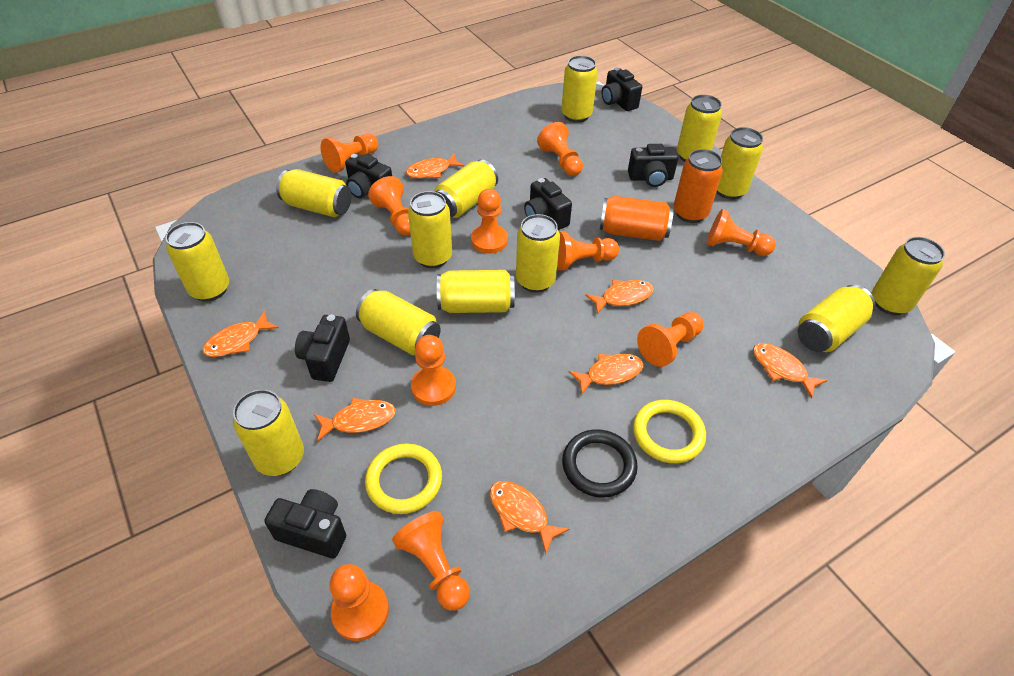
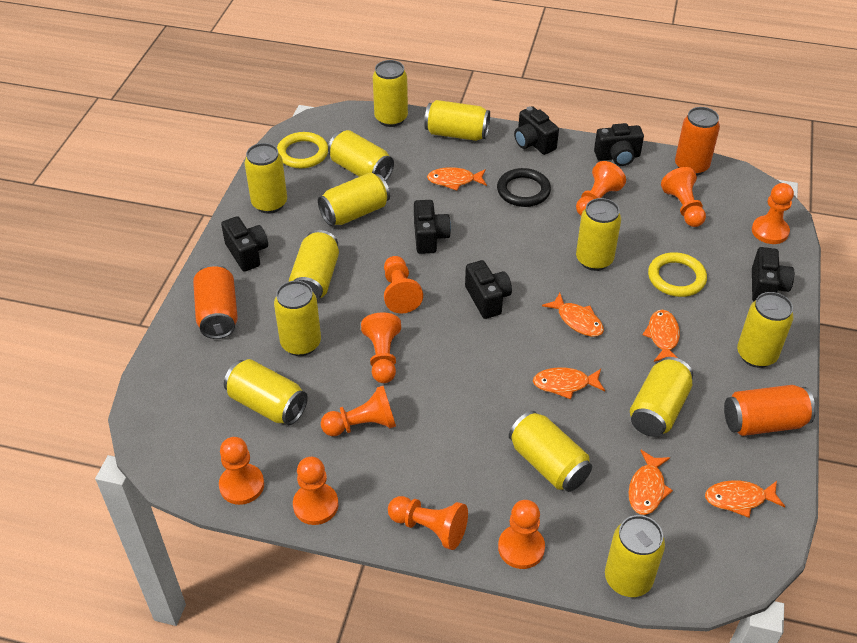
orange can: 2 -> 3
orange fish: 7 -> 6

